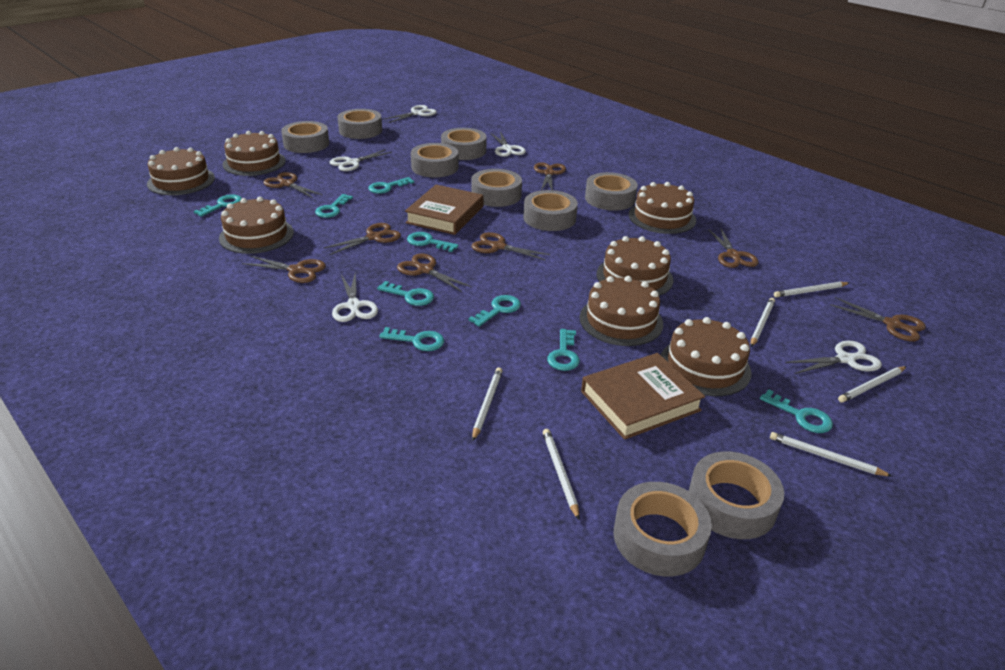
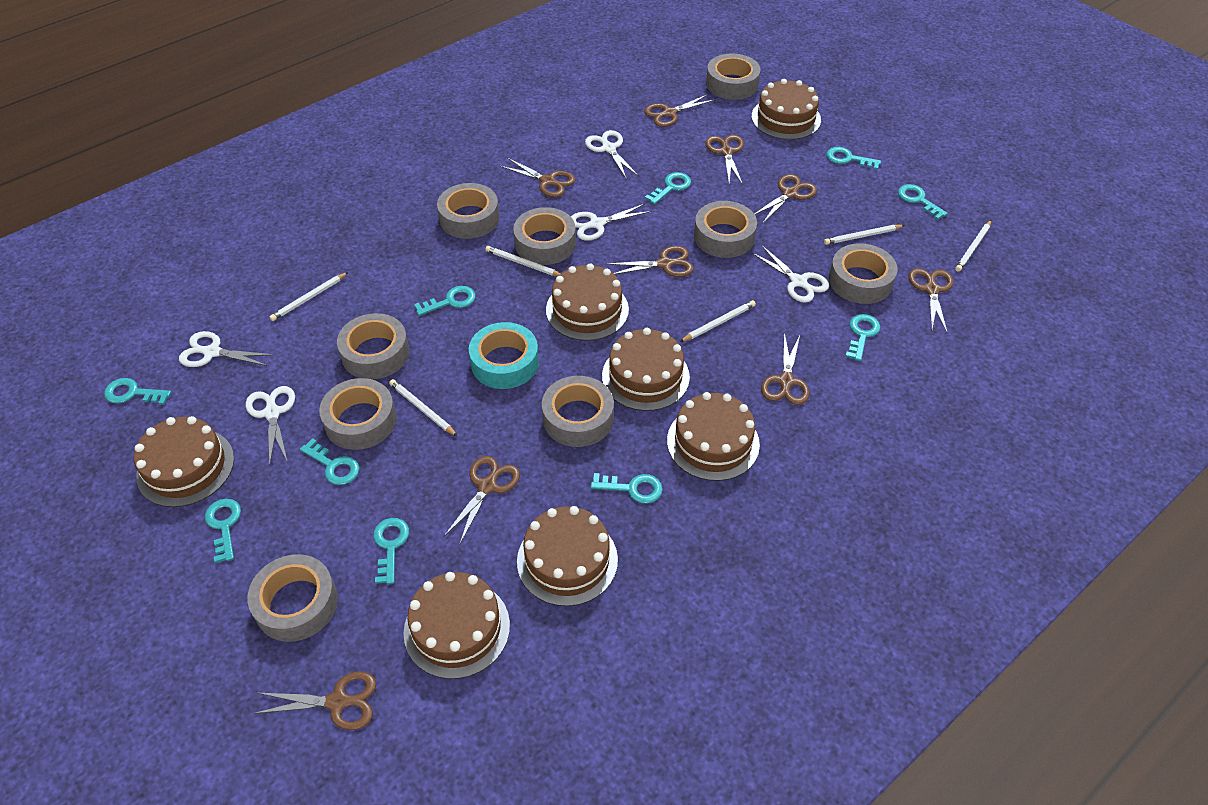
brown book: 2 -> 0
brown scissors: 8 -> 9
turquoise key: 9 -> 10
turquoise tape: 0 -> 1

